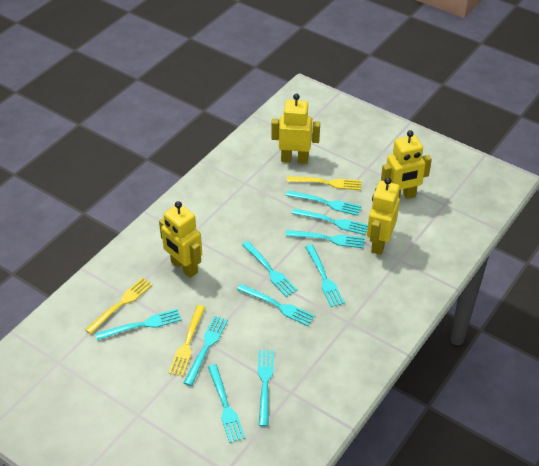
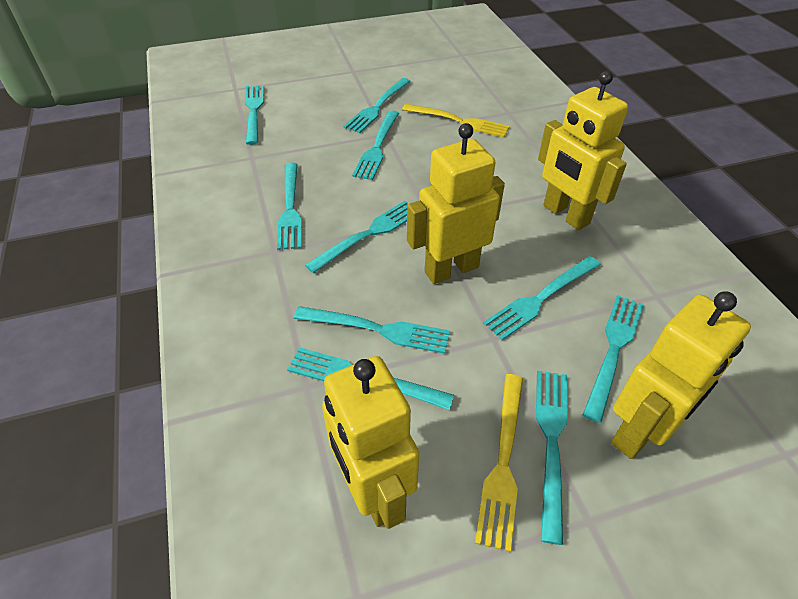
yellow fork: 3 -> 2

